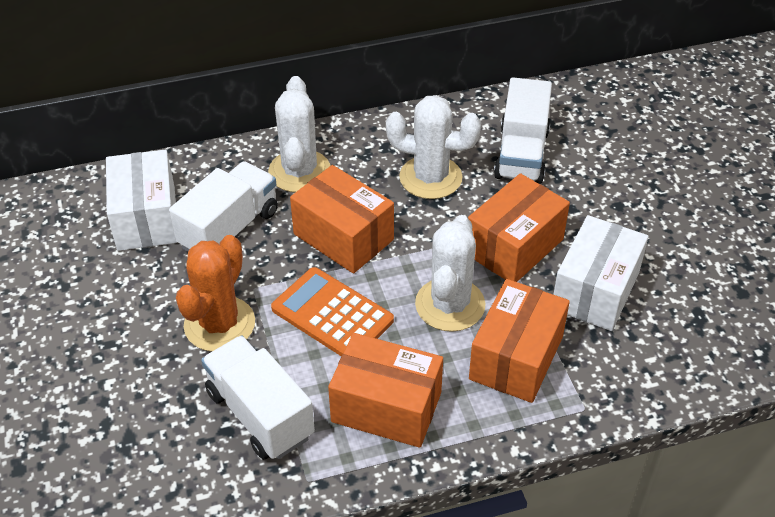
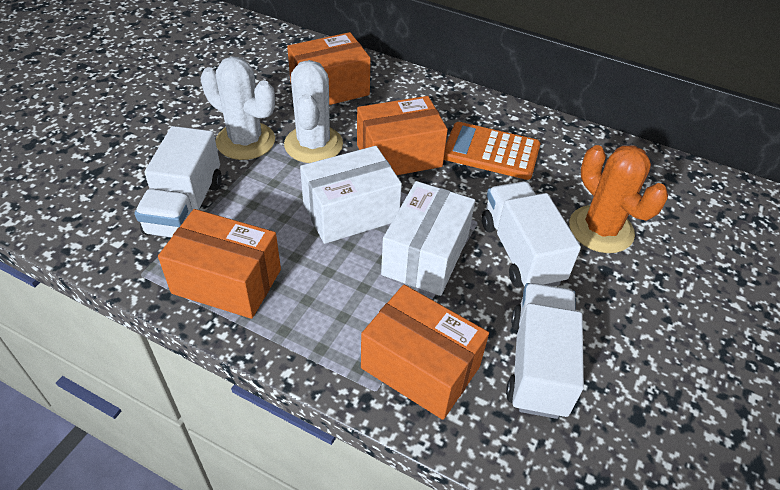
white cactus: 3 -> 2

